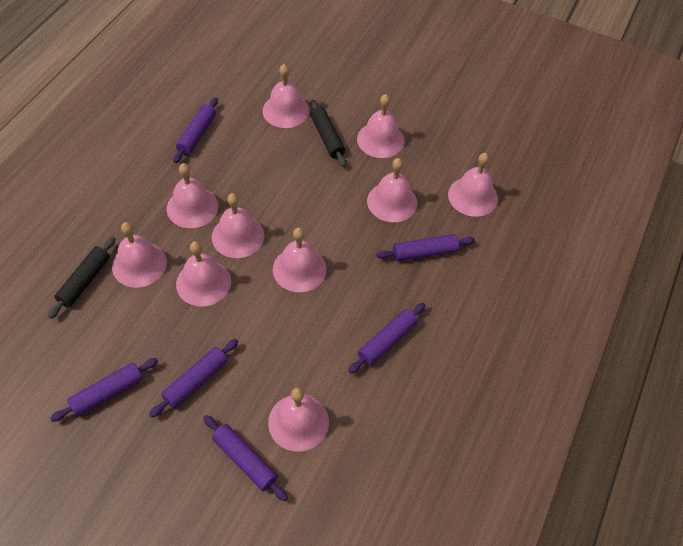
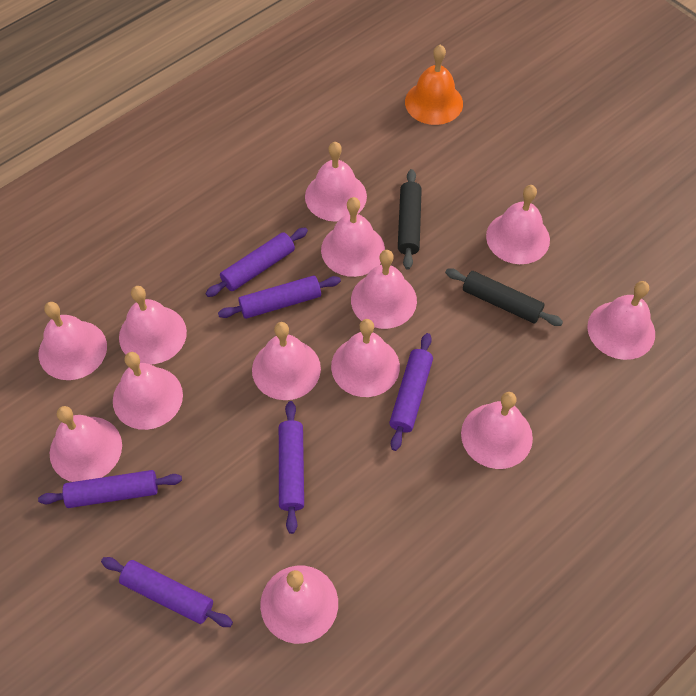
orange bell: 0 -> 1
pink bell: 10 -> 13

